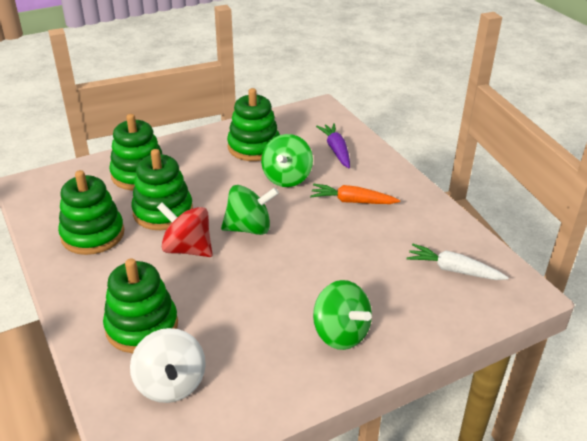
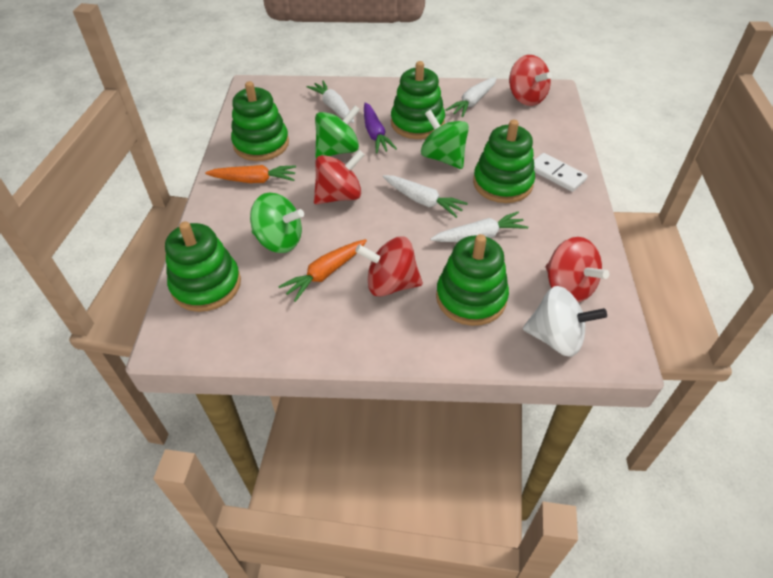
orange carrot: 1 -> 2
red spinning top: 1 -> 4
white carrot: 1 -> 4
white domino: 0 -> 1

